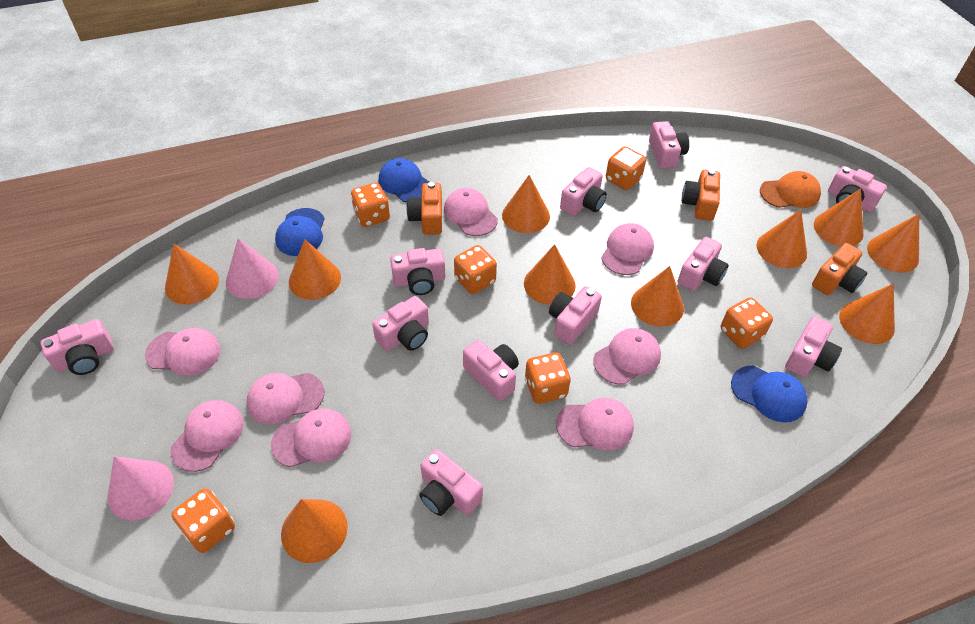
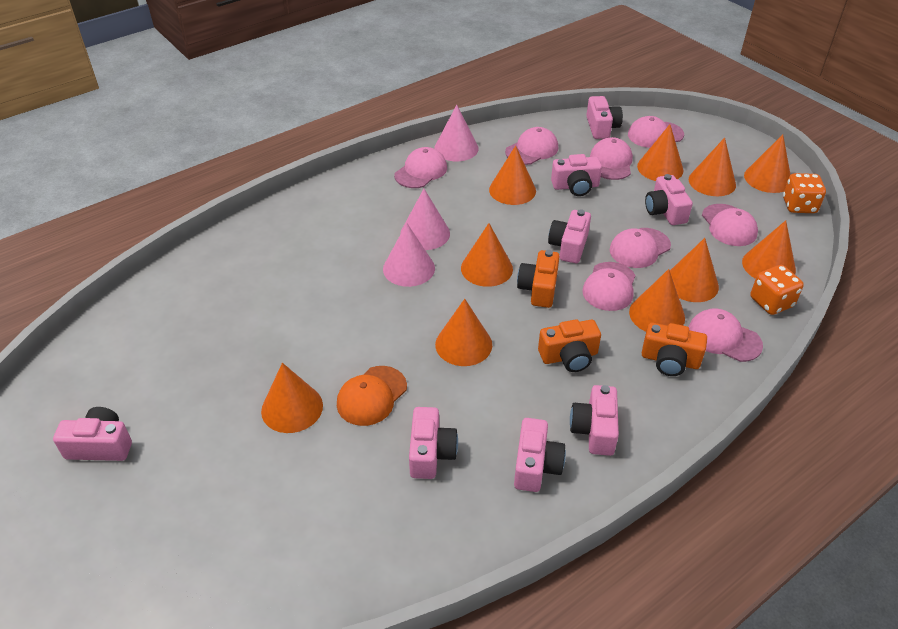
blue cap: 3 -> 0
orange dice: 6 -> 2
pink camera: 11 -> 8
pink cone: 2 -> 3

